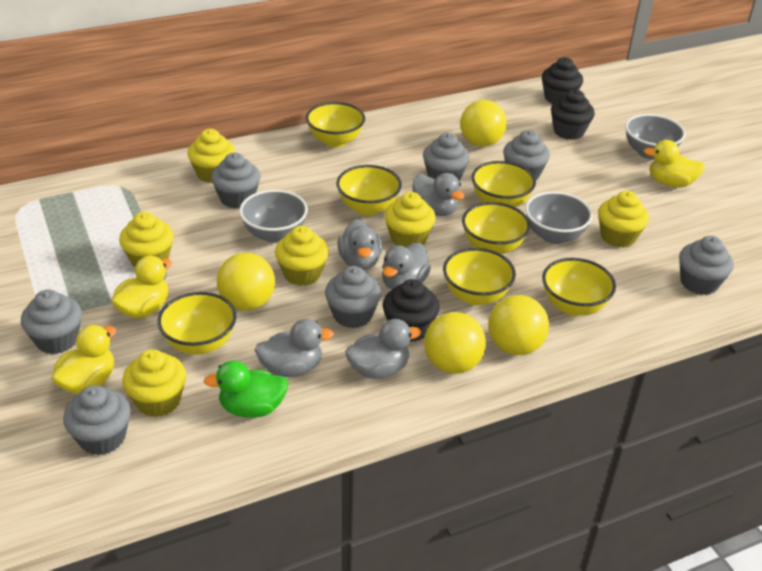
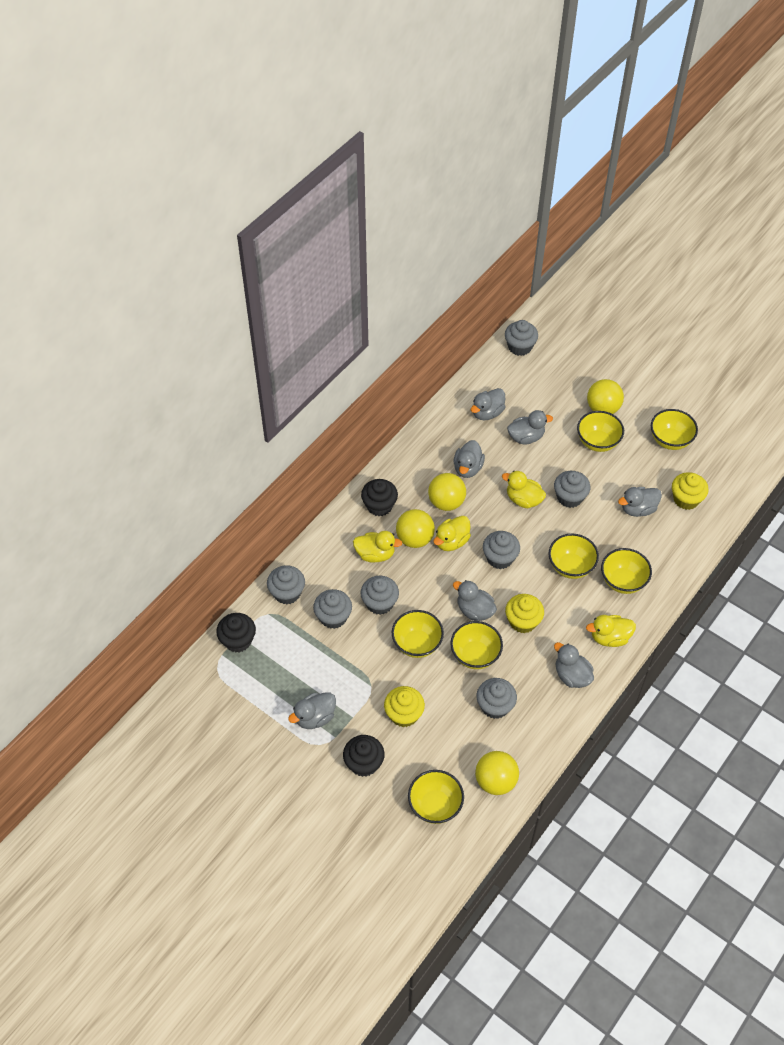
green duck: 1 -> 0
grey bowl: 3 -> 0
grey duck: 5 -> 7
yellow cupcake: 6 -> 3
yellow duck: 3 -> 4

